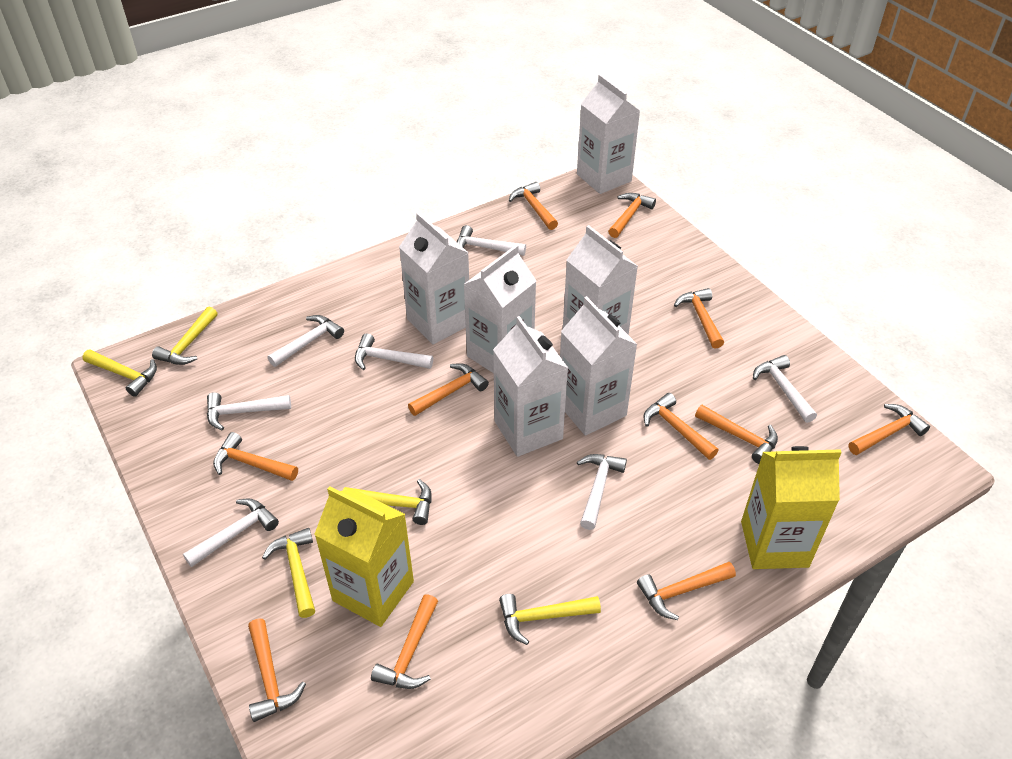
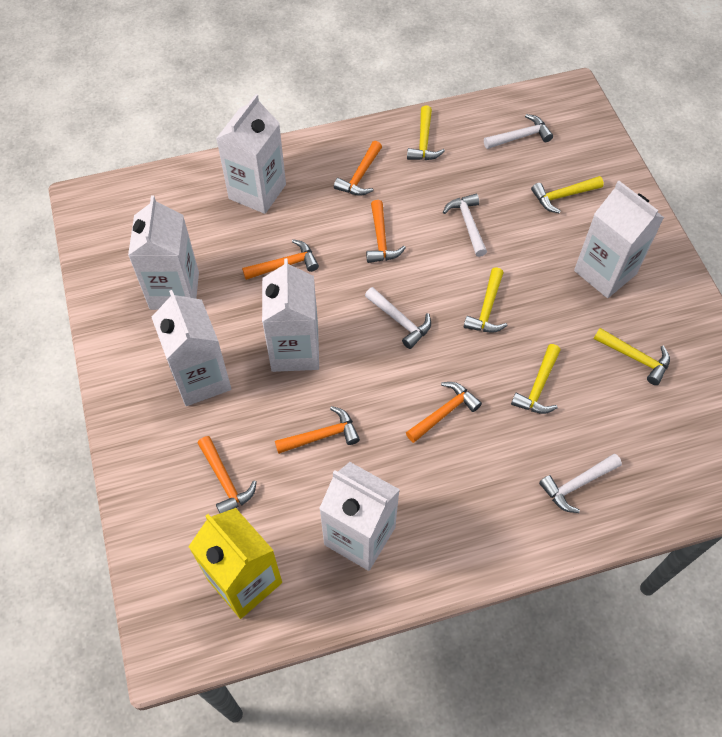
orange hammer: 11 -> 6
white hammer: 7 -> 4
yellow carton: 2 -> 1

